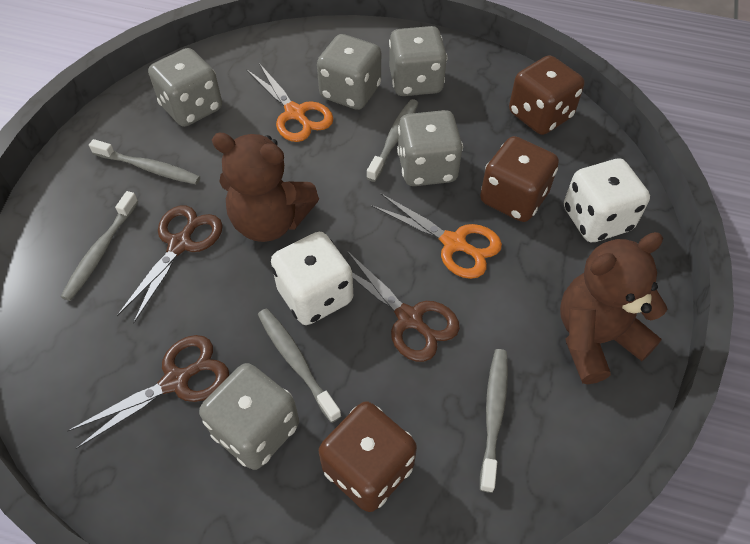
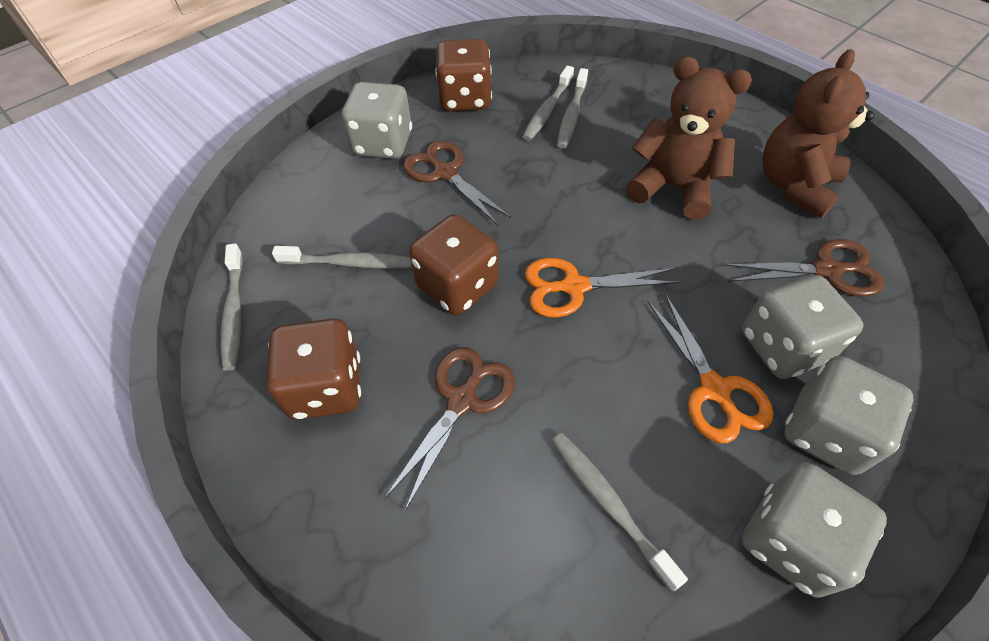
grey dice: 5 -> 4
white dice: 2 -> 0

